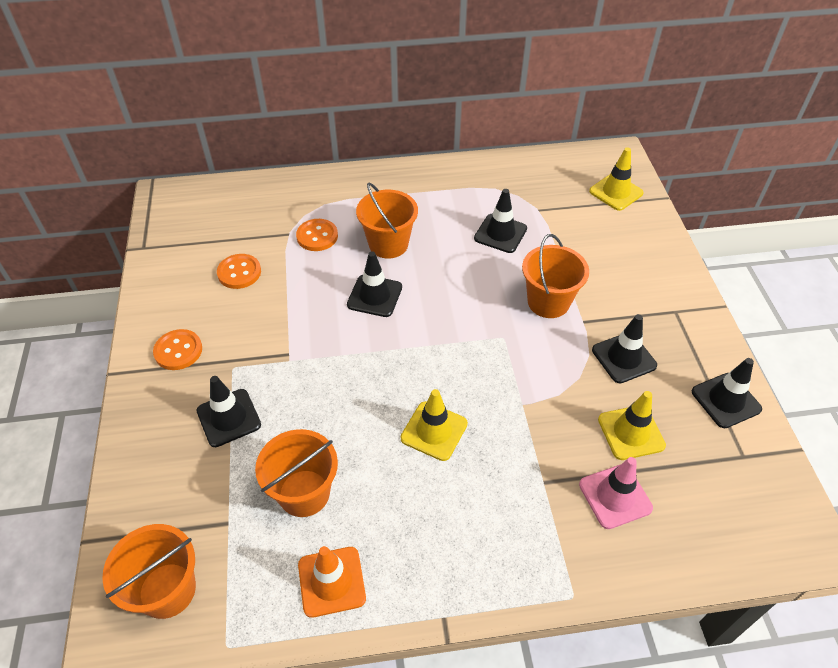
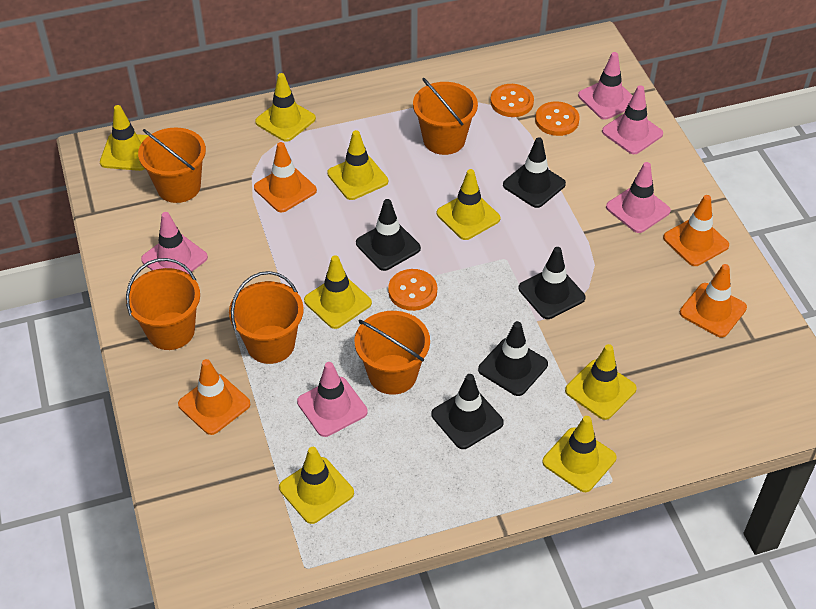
orange bucket: 4 -> 5
orange traffic cone: 1 -> 4
pink traffic cone: 1 -> 5
yellow traffic cone: 3 -> 8

